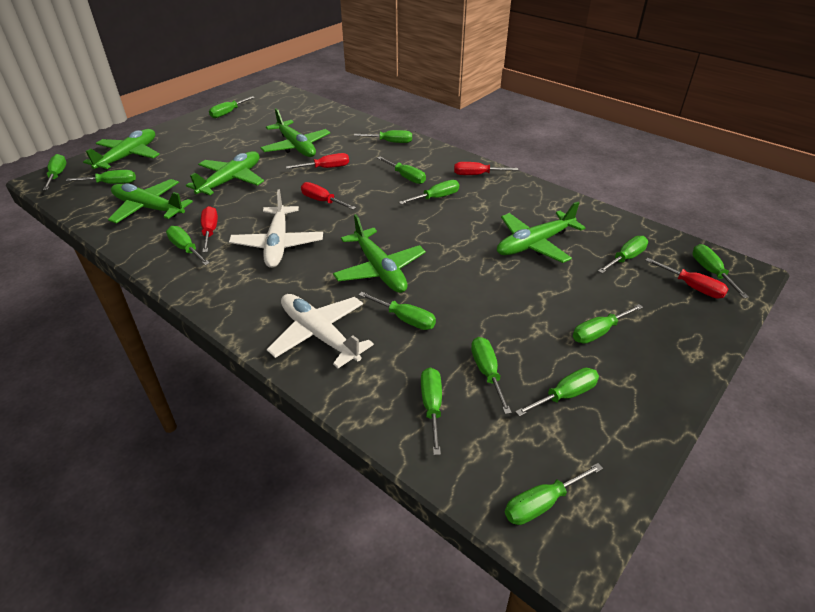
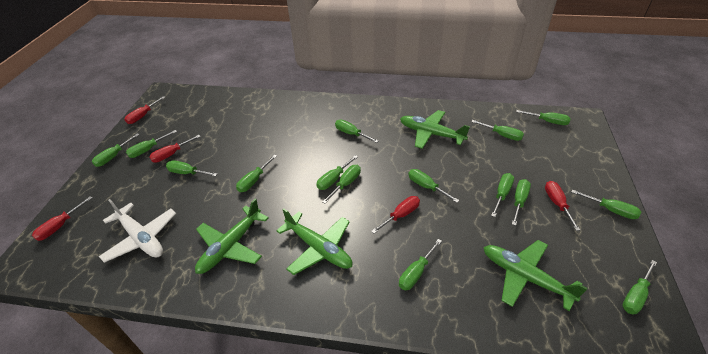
green plane: 6 -> 4
white plane: 2 -> 1

